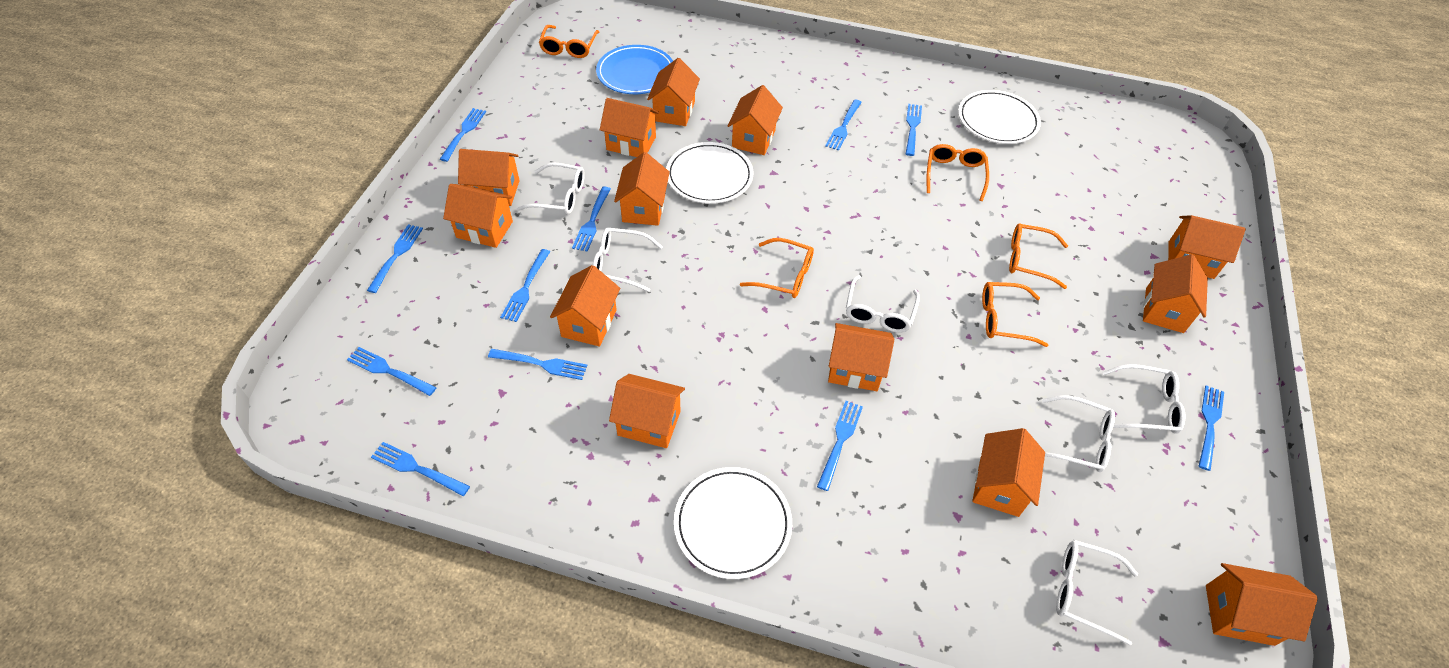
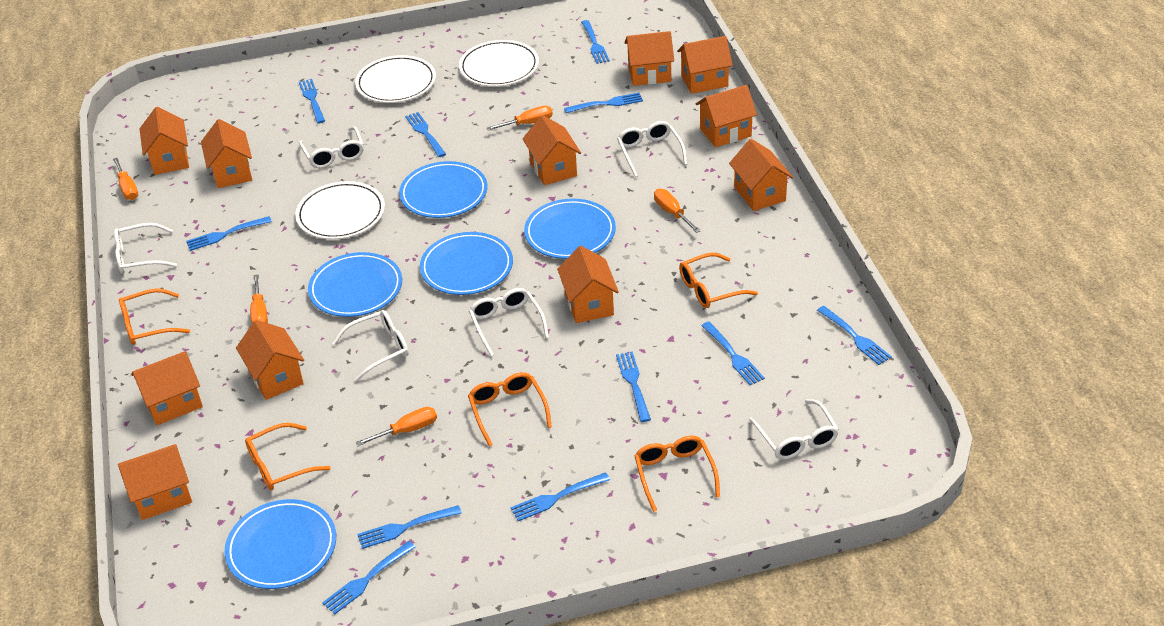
blue plate: 1 -> 5
orange house: 13 -> 11
orange screwdriver: 0 -> 5

